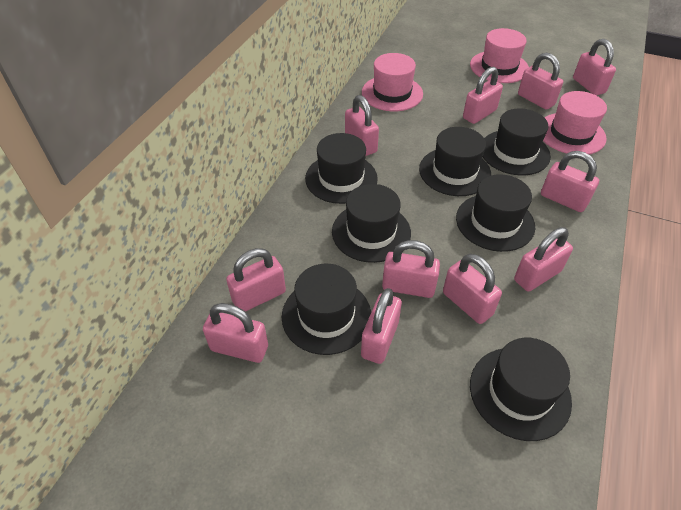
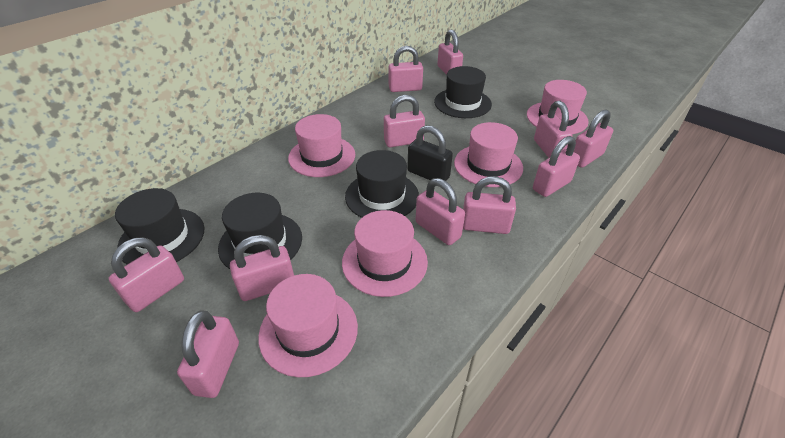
black hat: 7 -> 4
black padlock: 0 -> 1
pink hat: 3 -> 5

